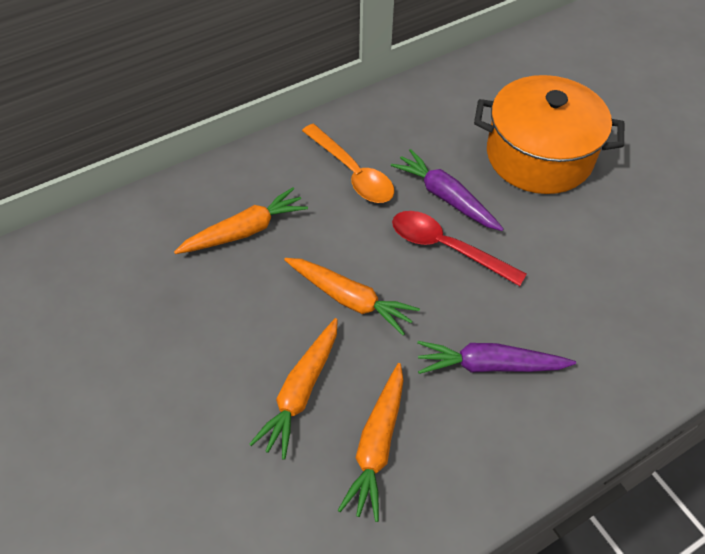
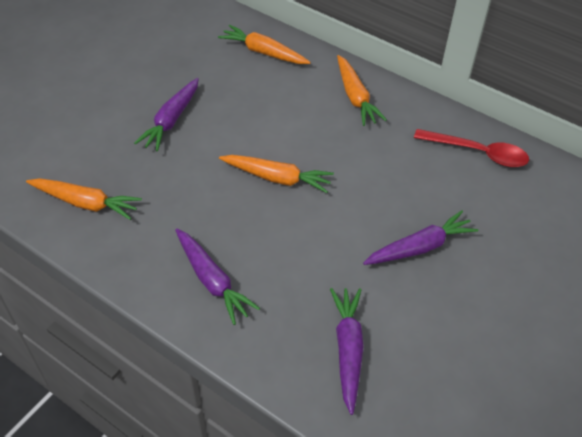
orange pot: 1 -> 0
orange spoon: 1 -> 0
purple carrot: 2 -> 4

